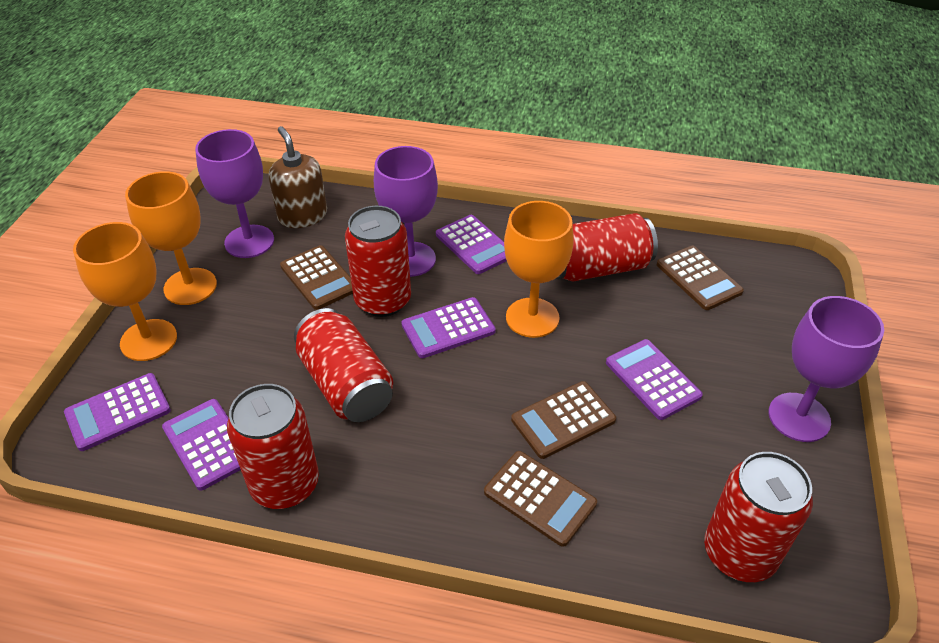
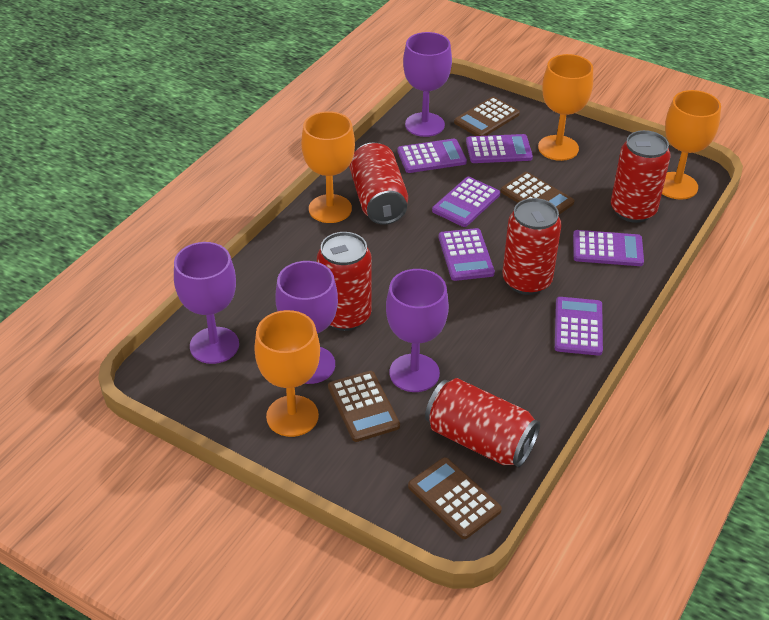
brown soap dispenser: 1 -> 0
orange goblet: 3 -> 4
purple calculator: 5 -> 6
purple goblet: 3 -> 4

